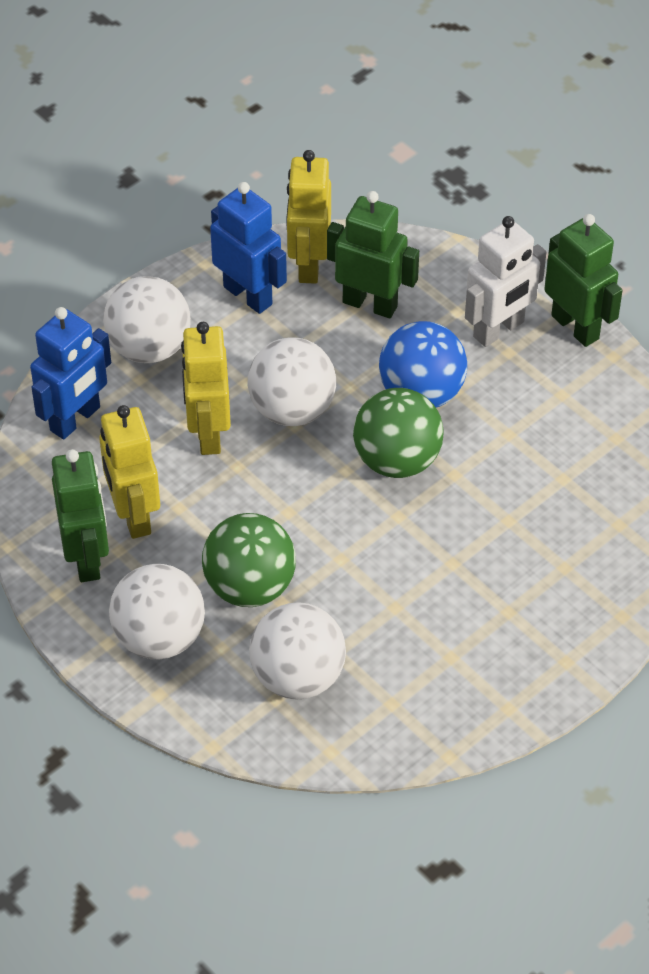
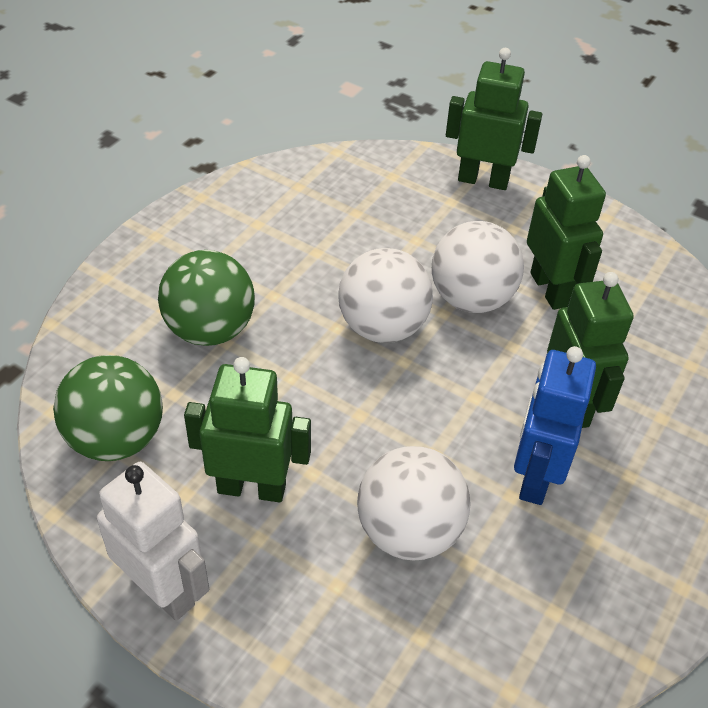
blue ball: 1 -> 0
blue robot: 2 -> 1
green robot: 3 -> 4
white ball: 4 -> 3
yellow robot: 3 -> 0

